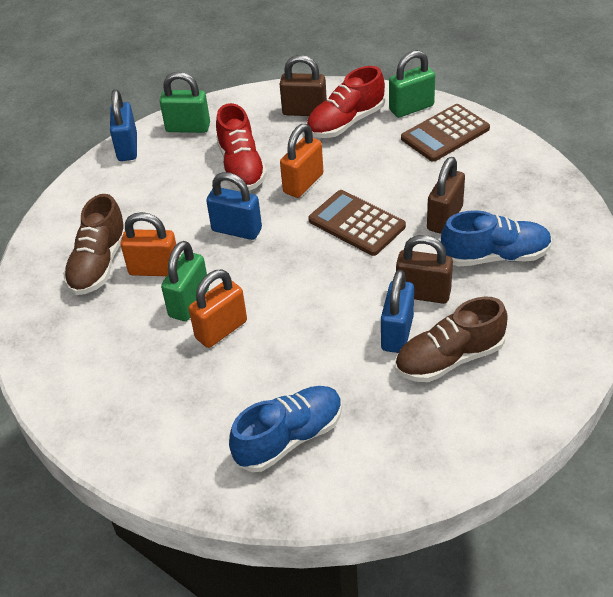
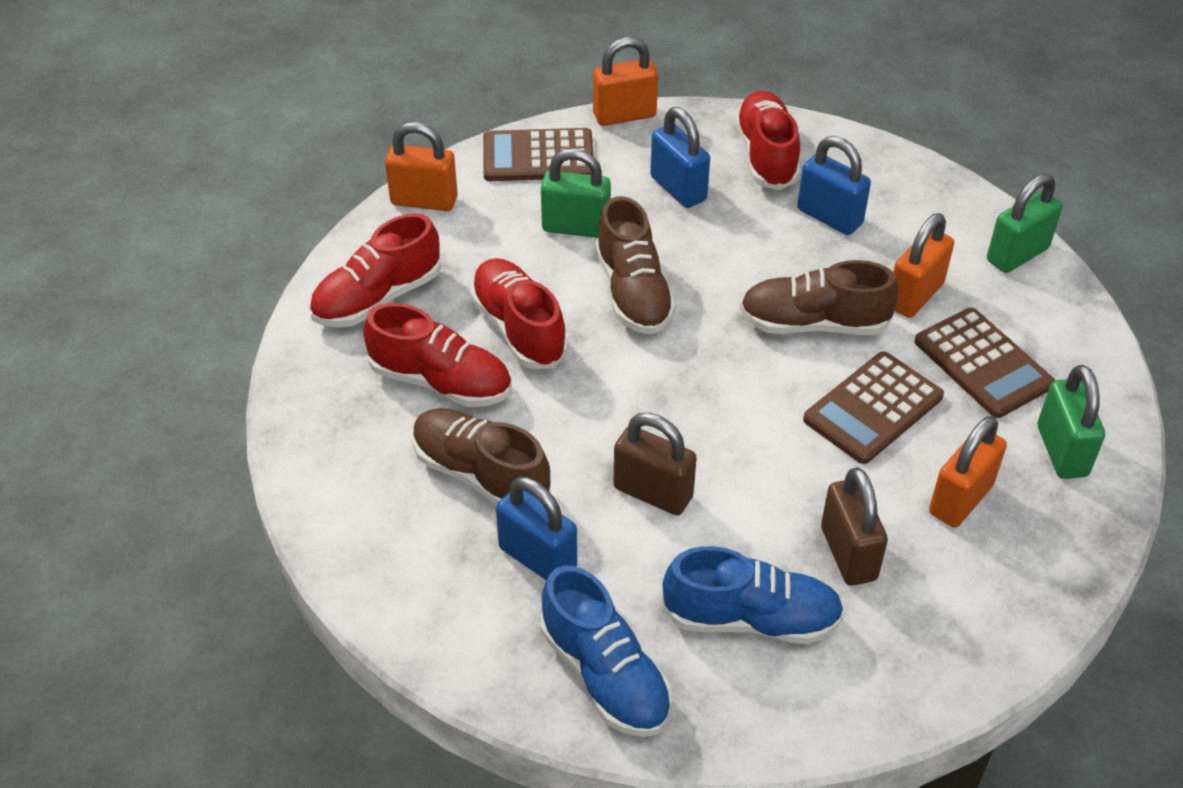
brown calculator: 2 -> 3
brown padlock: 3 -> 2
brown shoe: 2 -> 3
orange padlock: 3 -> 4
red shoe: 2 -> 4

